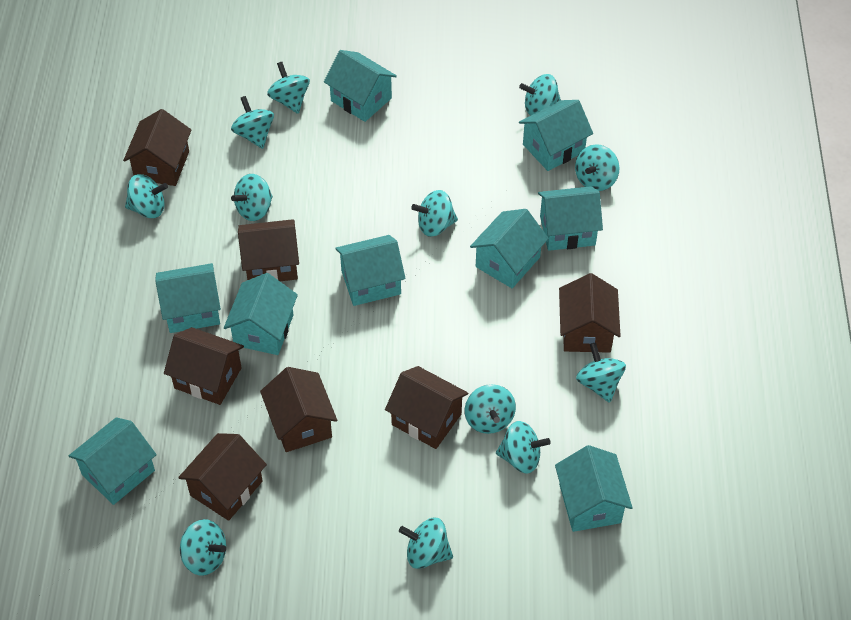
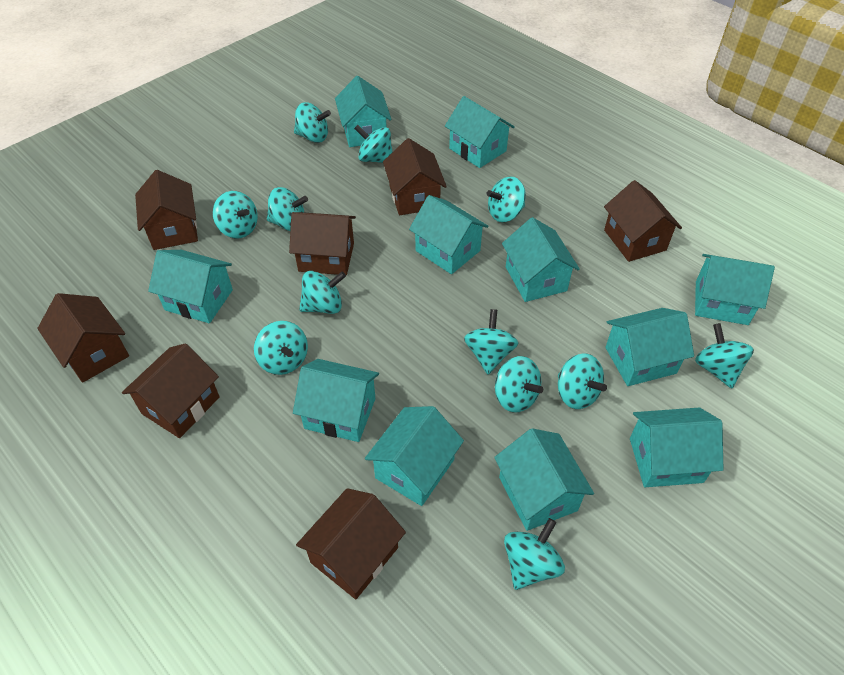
turquoise house: 9 -> 11

